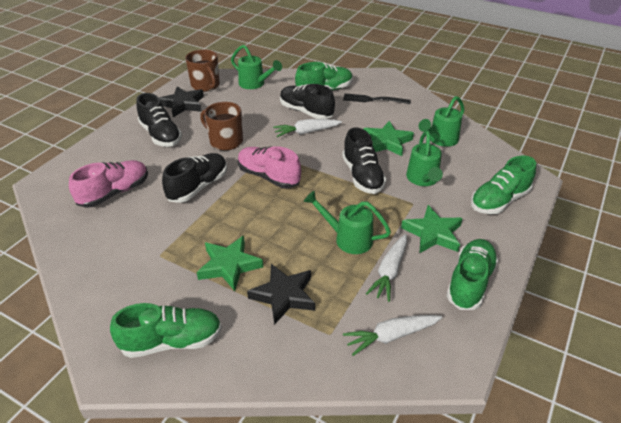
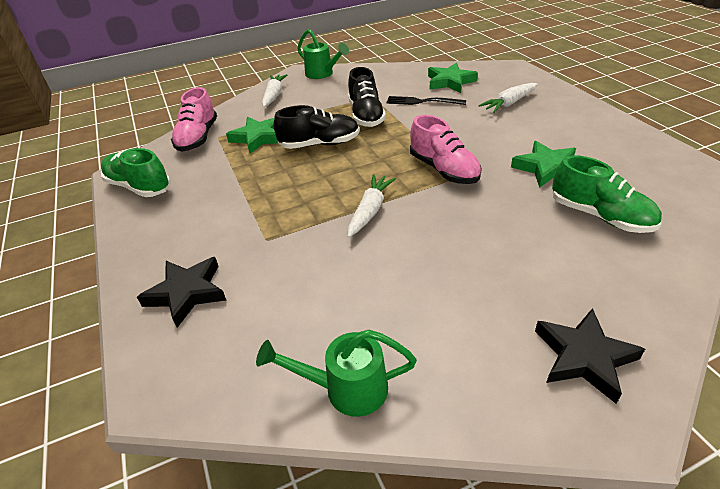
black shoe: 4 -> 2
brown mug: 2 -> 0
green shoe: 4 -> 2
green watering can: 4 -> 2

